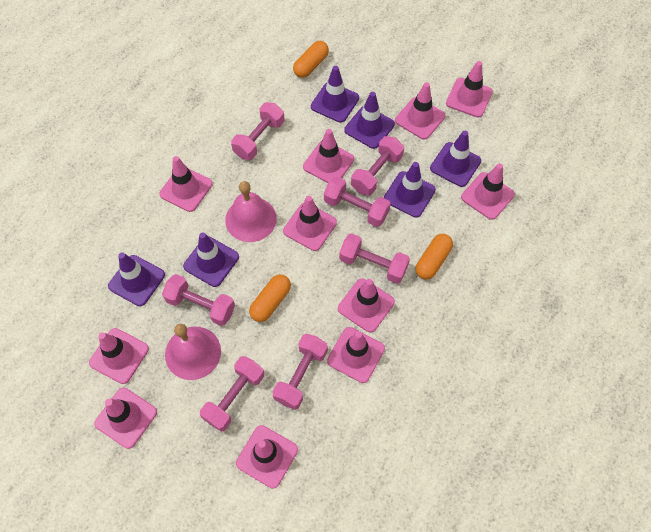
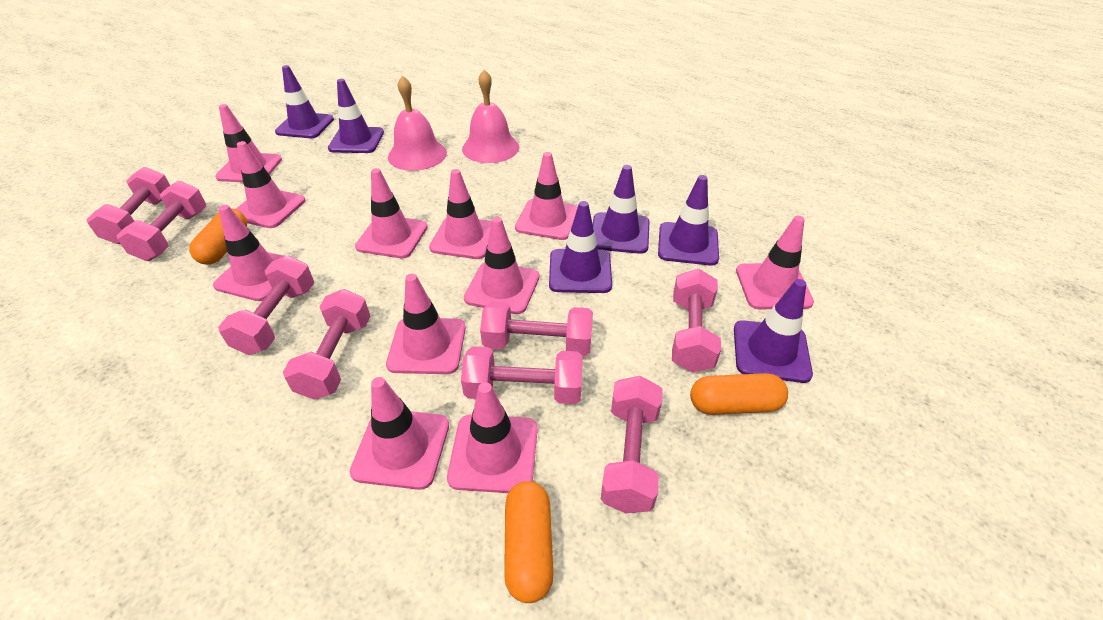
pink dumbbell: 7 -> 8

